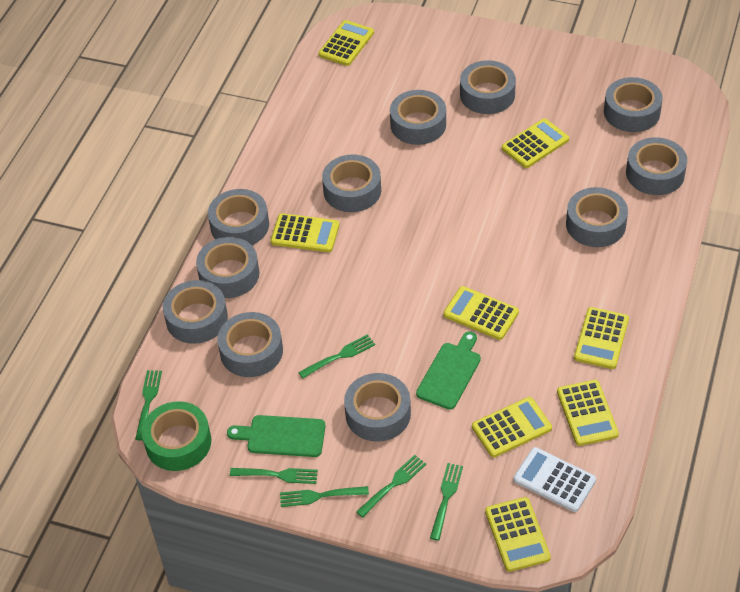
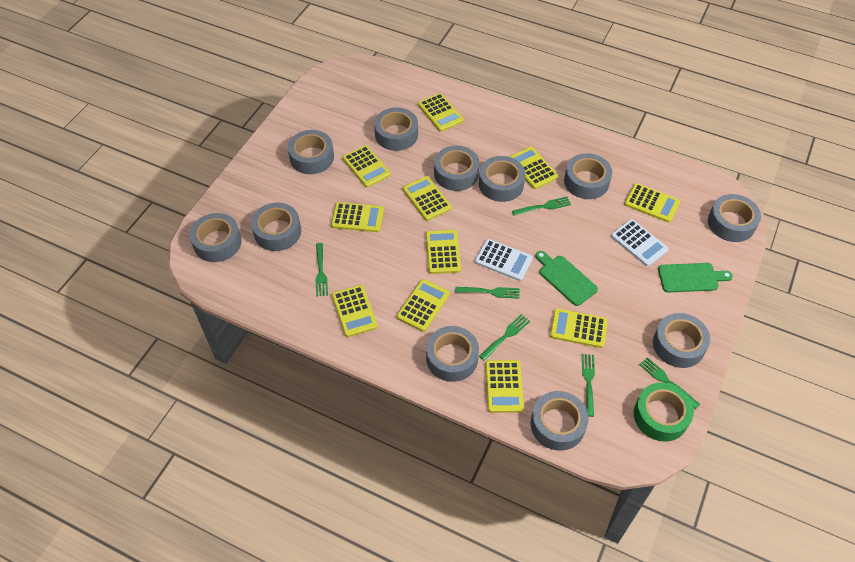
white calculator: 1 -> 2
yellow calculator: 8 -> 11

